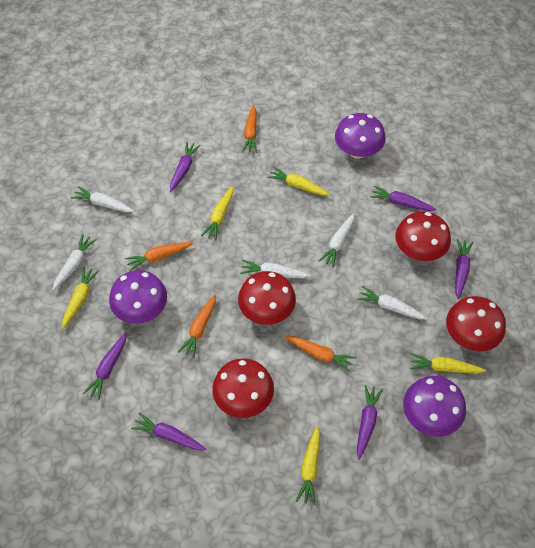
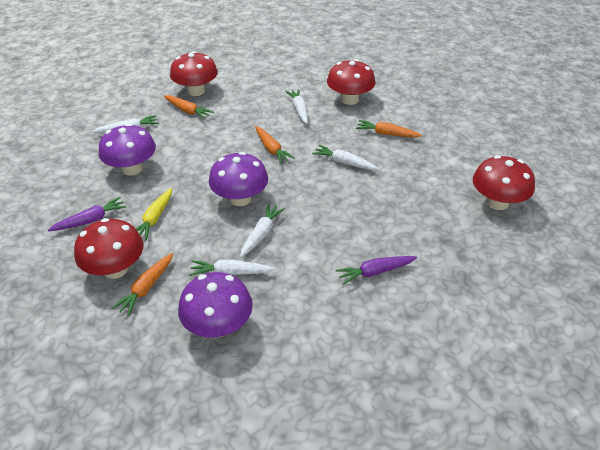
purple carrot: 6 -> 2
yellow carrot: 5 -> 1

